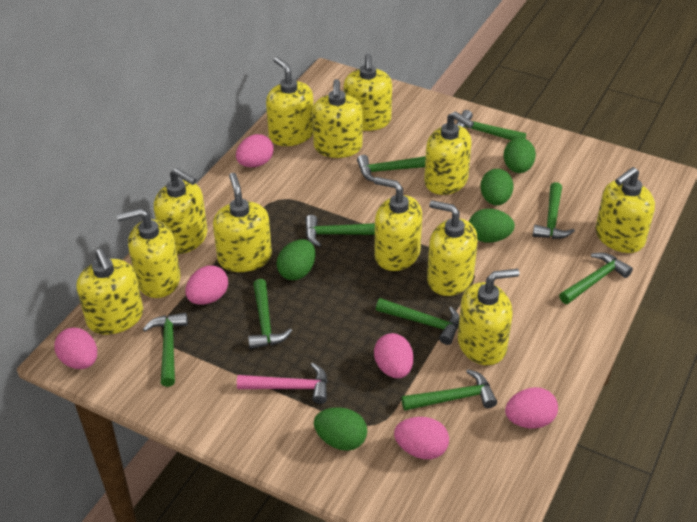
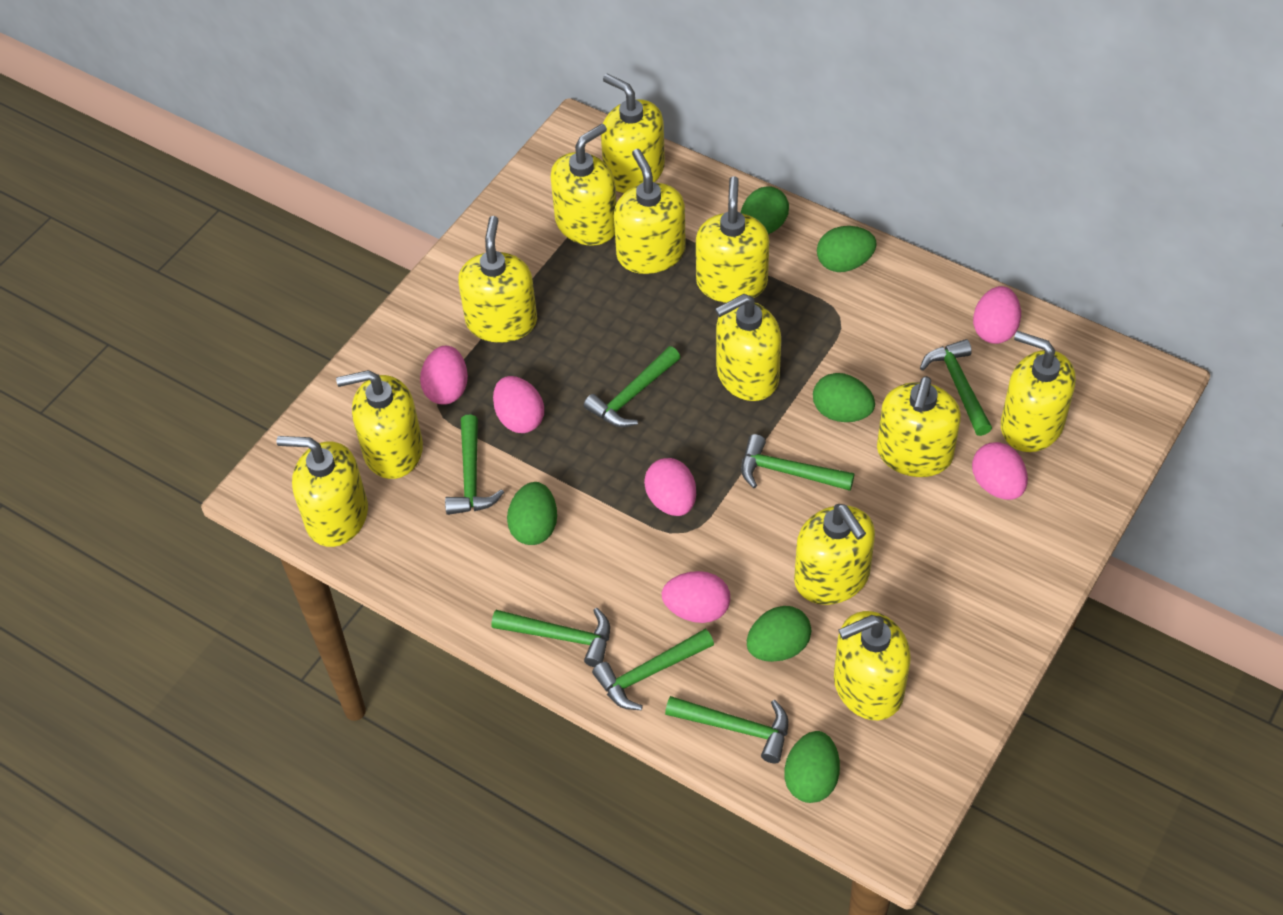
green egg: 5 -> 6
green hammer: 9 -> 7
pink hammer: 1 -> 0

